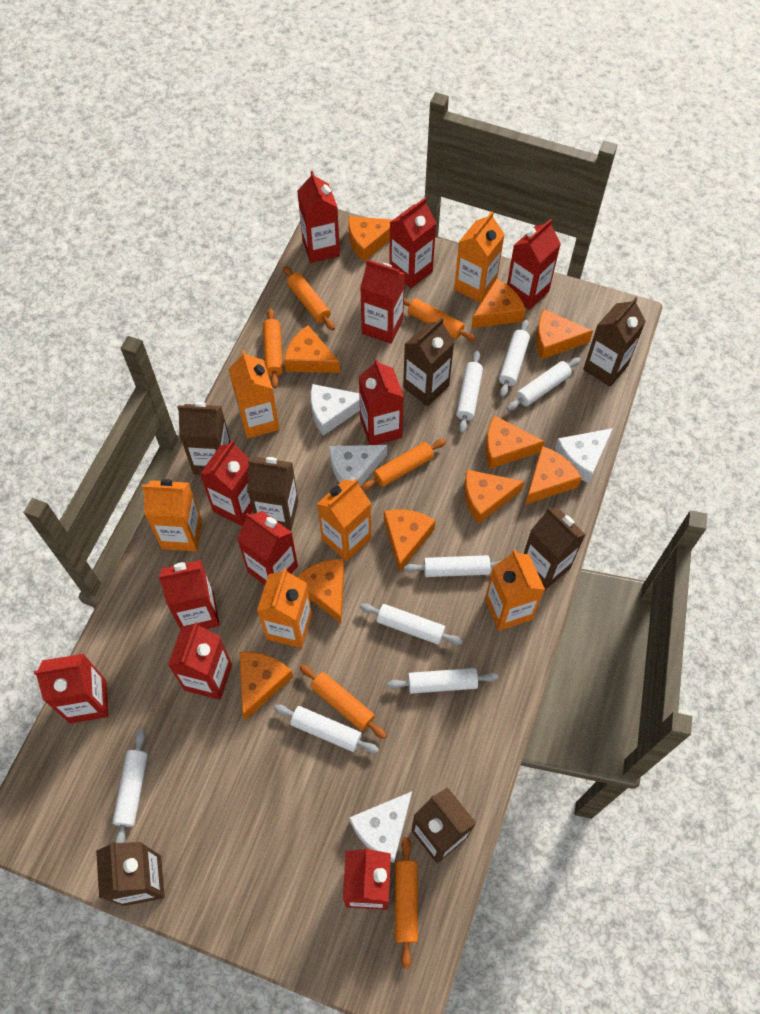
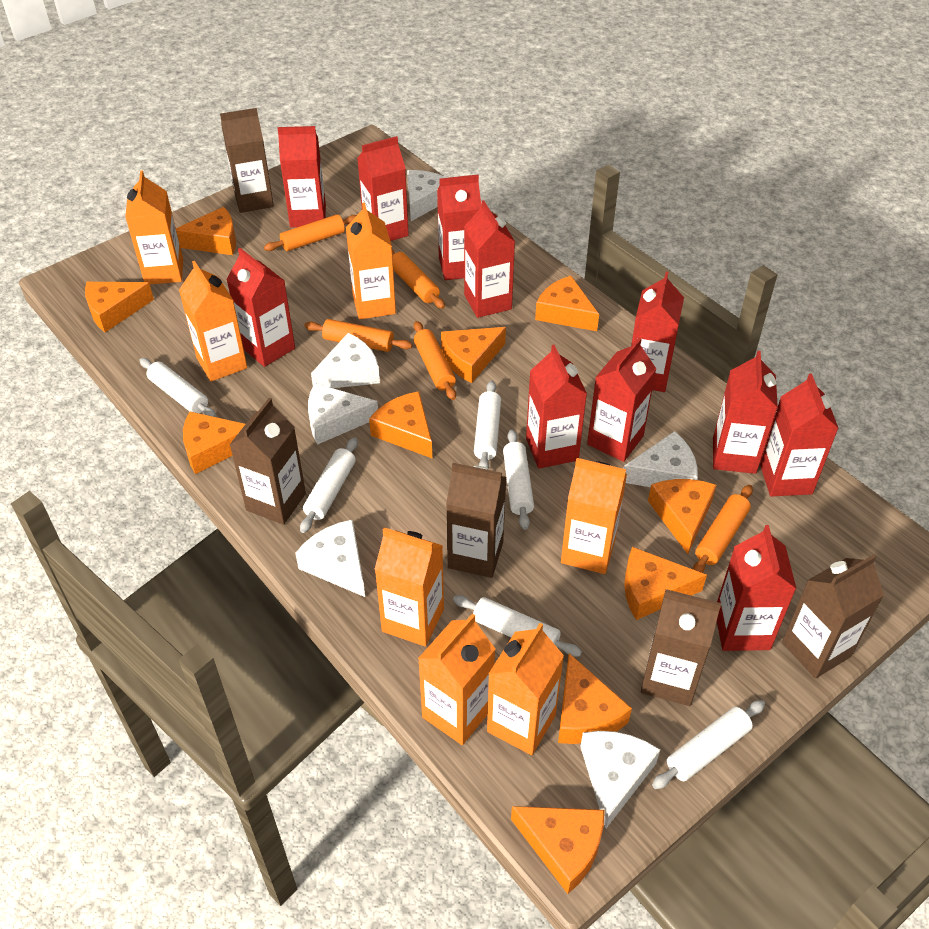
brown carton: 7 -> 5
orange carton: 6 -> 7
orange rolling pin: 6 -> 5
white cheese: 4 -> 6
white rolling pin: 8 -> 6

